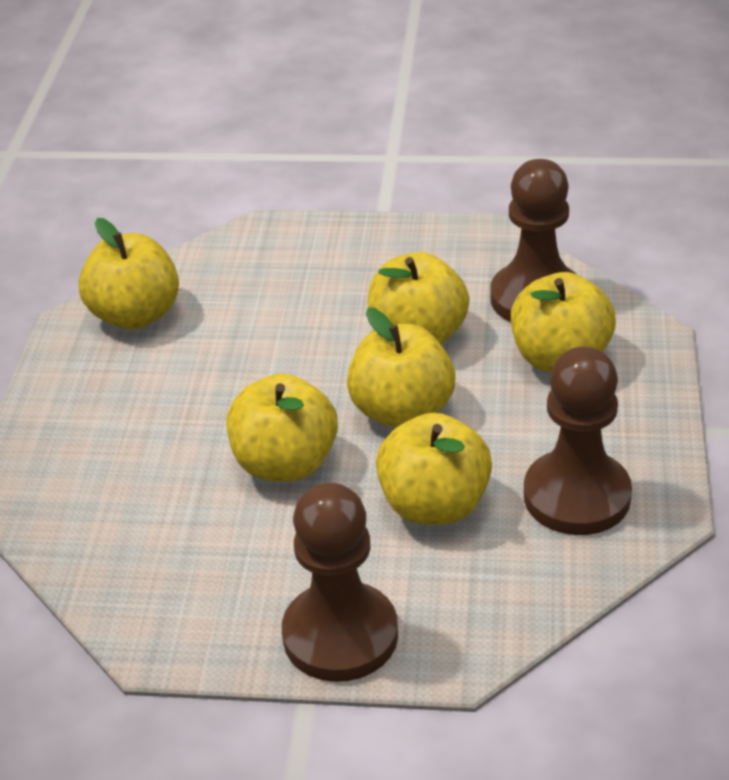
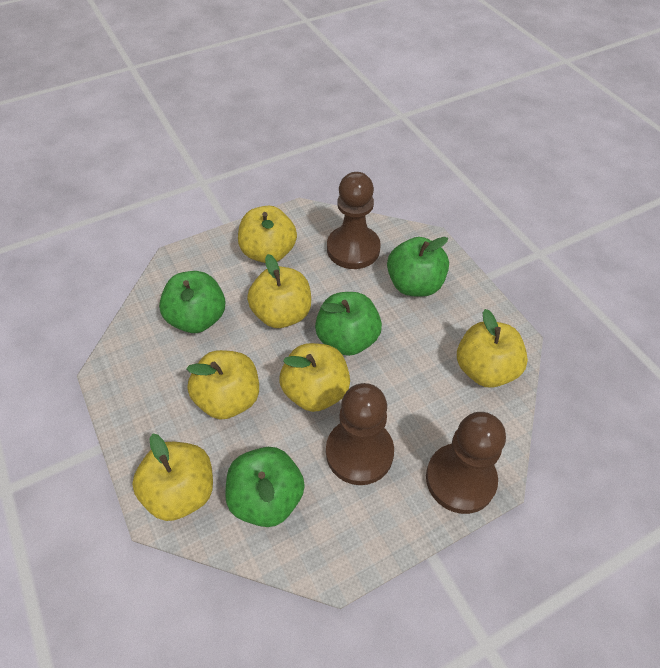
green apple: 0 -> 4

